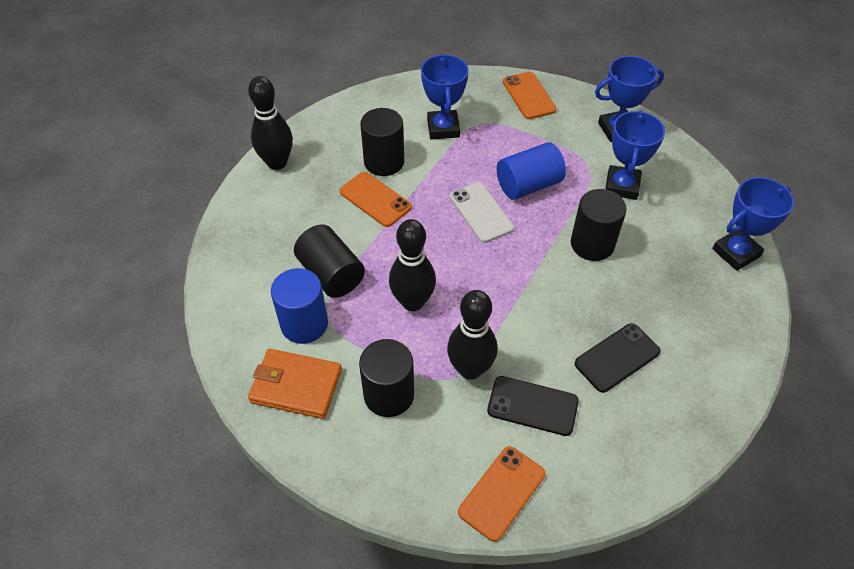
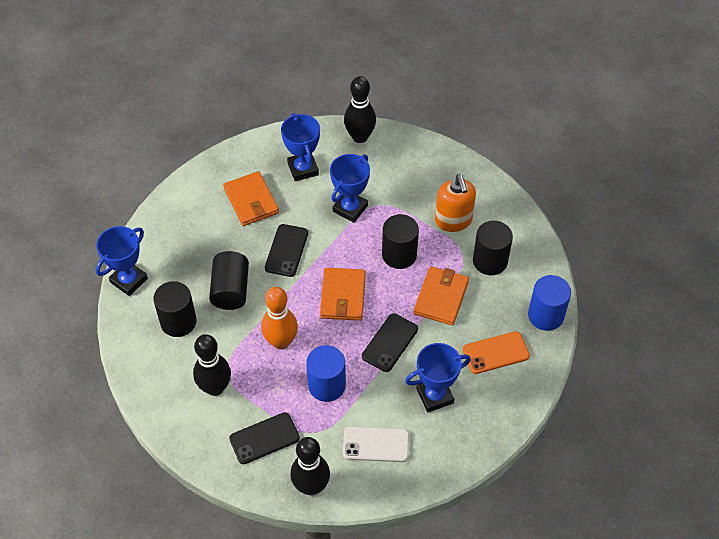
black phone: 2 -> 3
orange bowling pin: 0 -> 1
orange phone: 3 -> 1
orange soap dispenser: 0 -> 1
orange wallet: 1 -> 3

